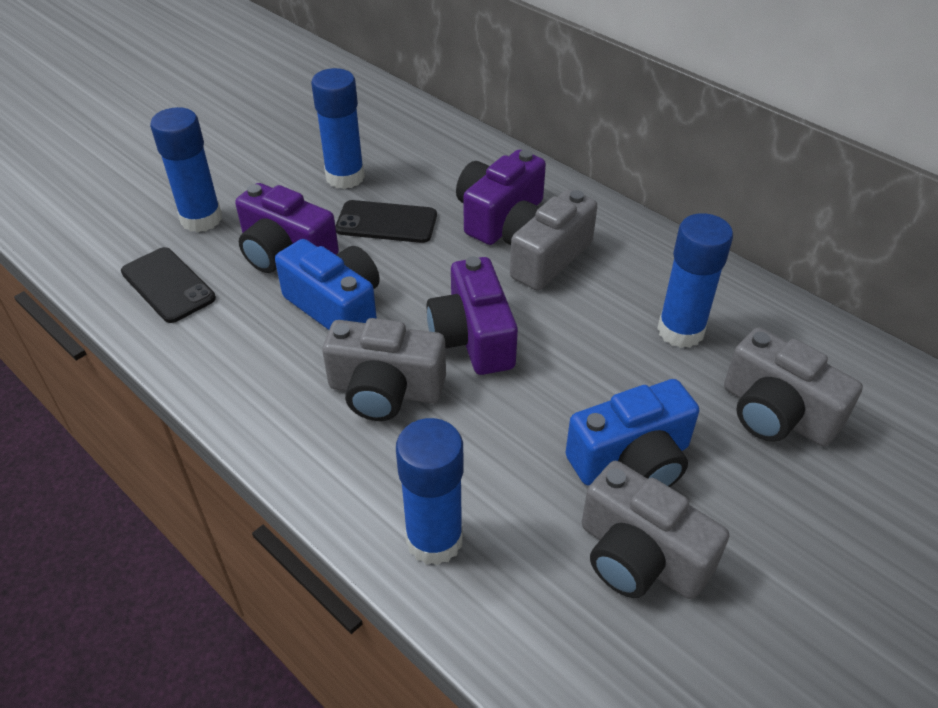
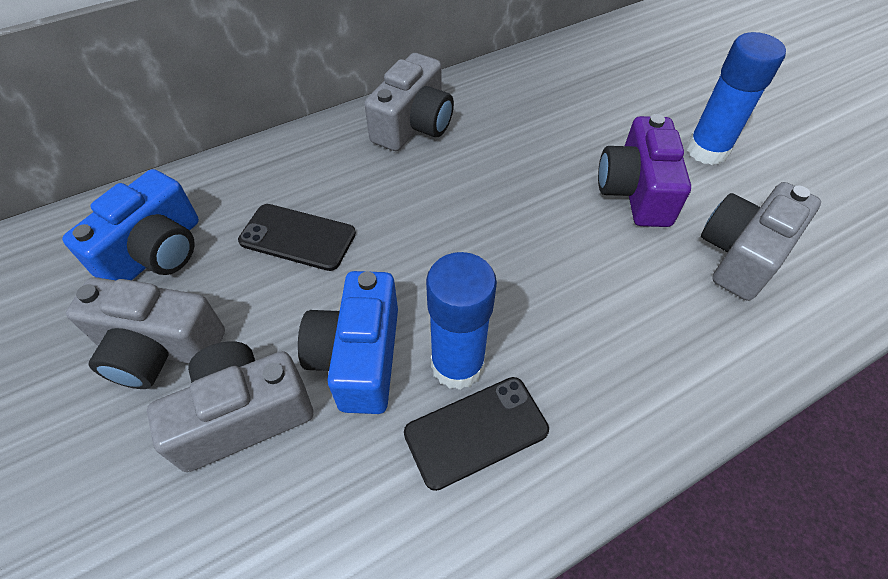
blue glue stick: 4 -> 2
purple camera: 3 -> 1

